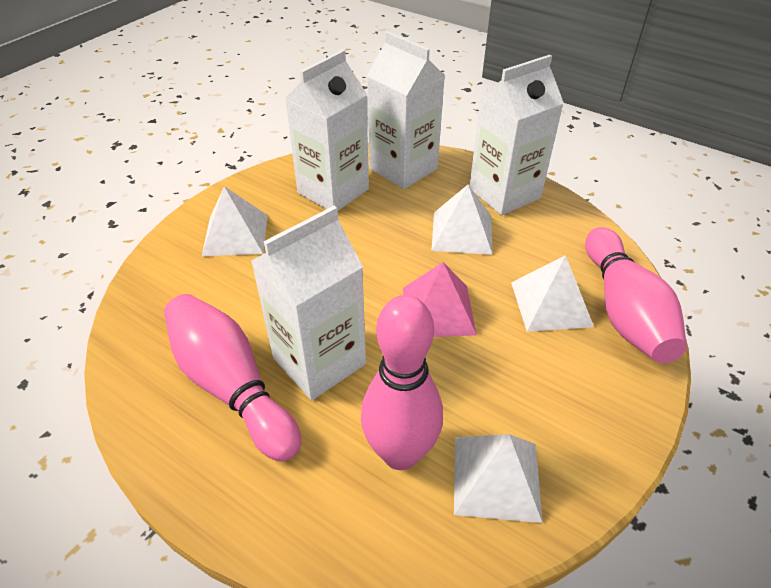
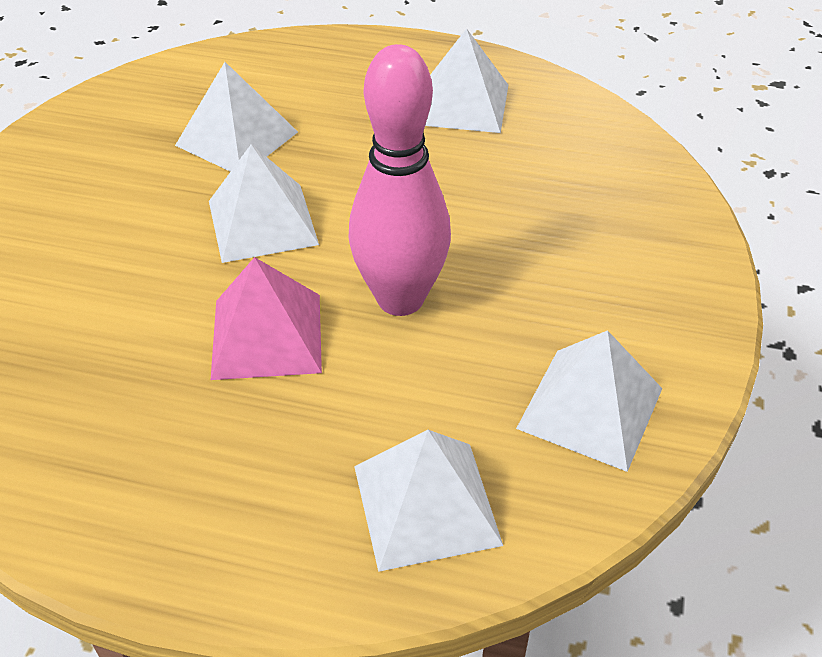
pink bowling pin: 3 -> 1
white carton: 4 -> 0
white pyramid: 4 -> 5

